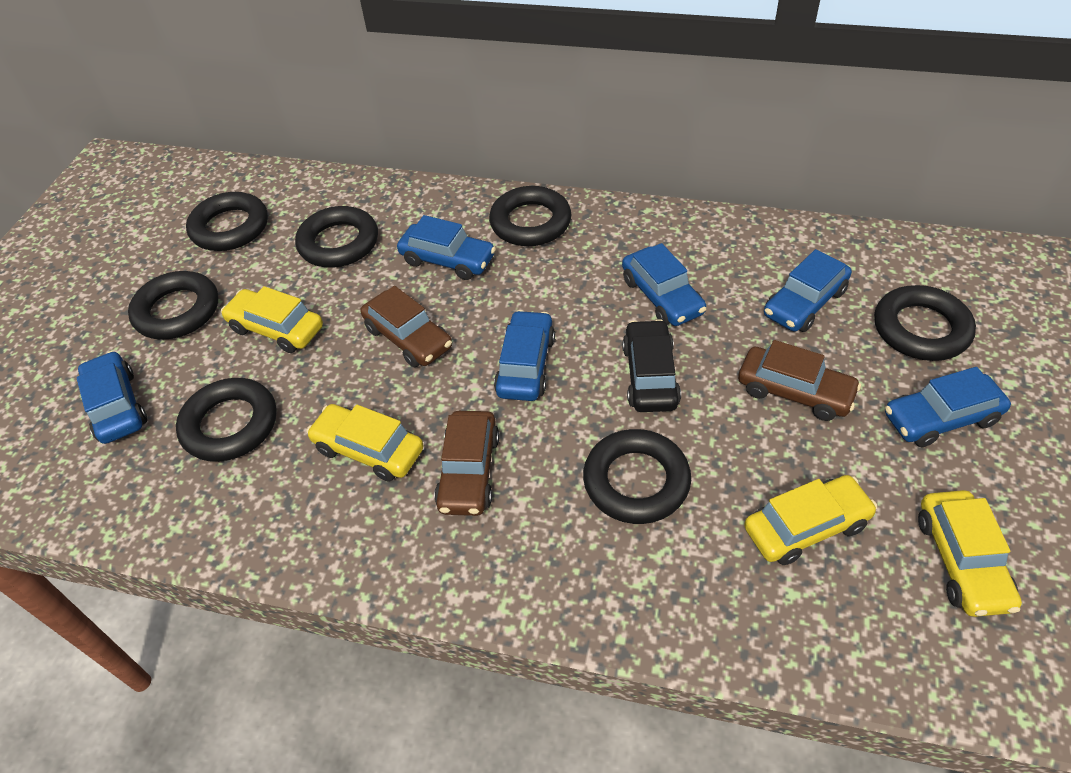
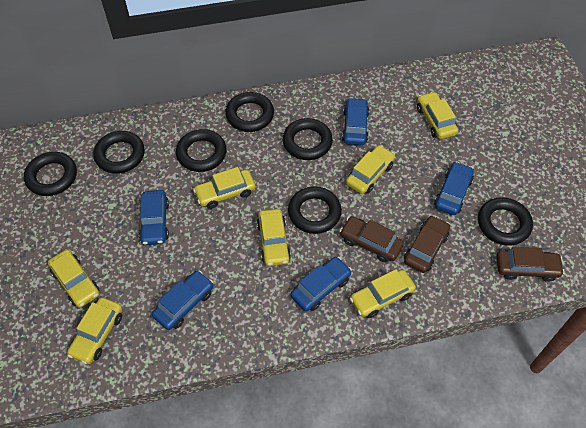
black car: 1 -> 0
blue car: 6 -> 5
yellow car: 4 -> 7

